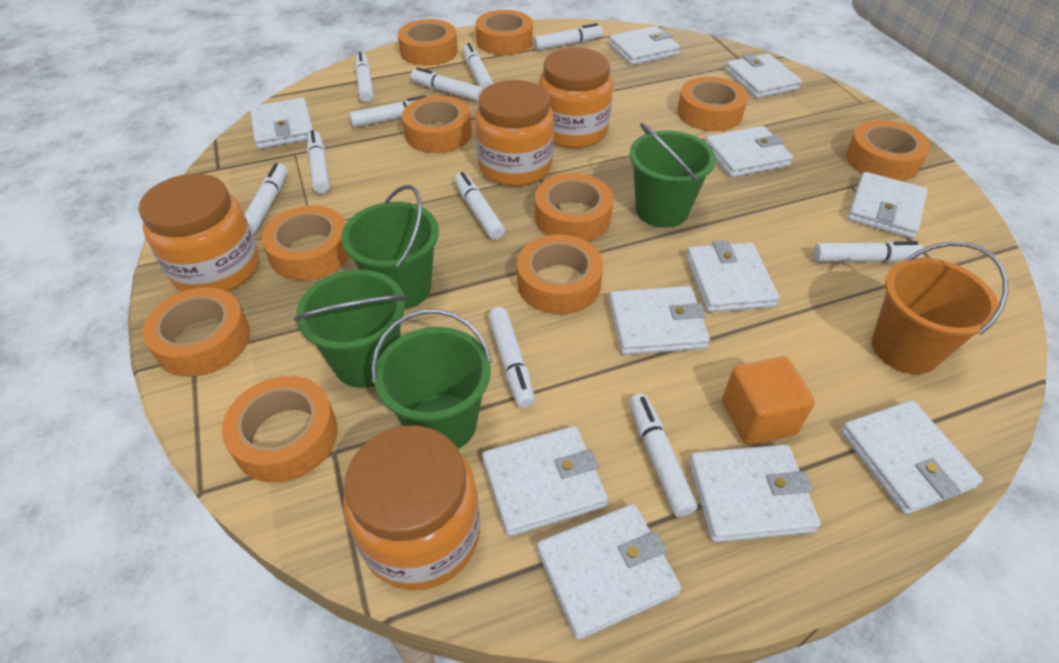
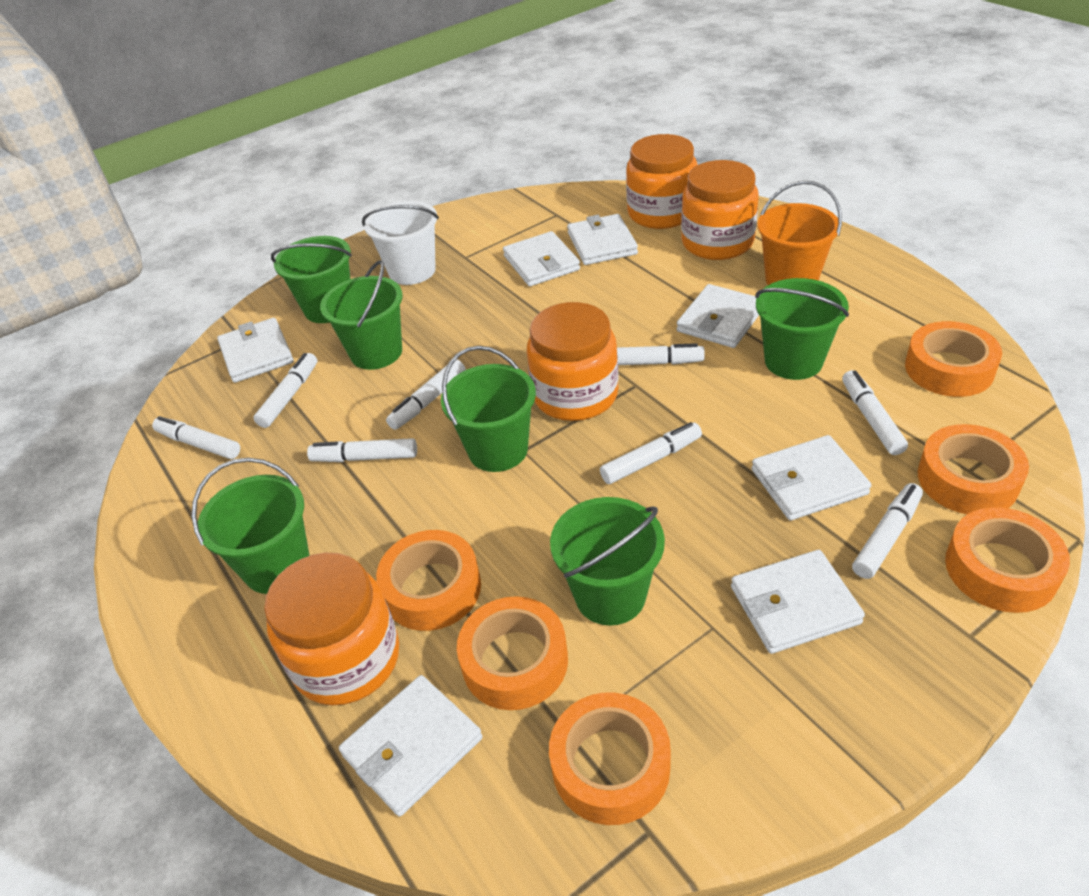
green bucket: 4 -> 6
orange cube: 1 -> 0
orange tape: 10 -> 6
white bucket: 0 -> 1
white marker: 11 -> 8
white wallet: 11 -> 7

